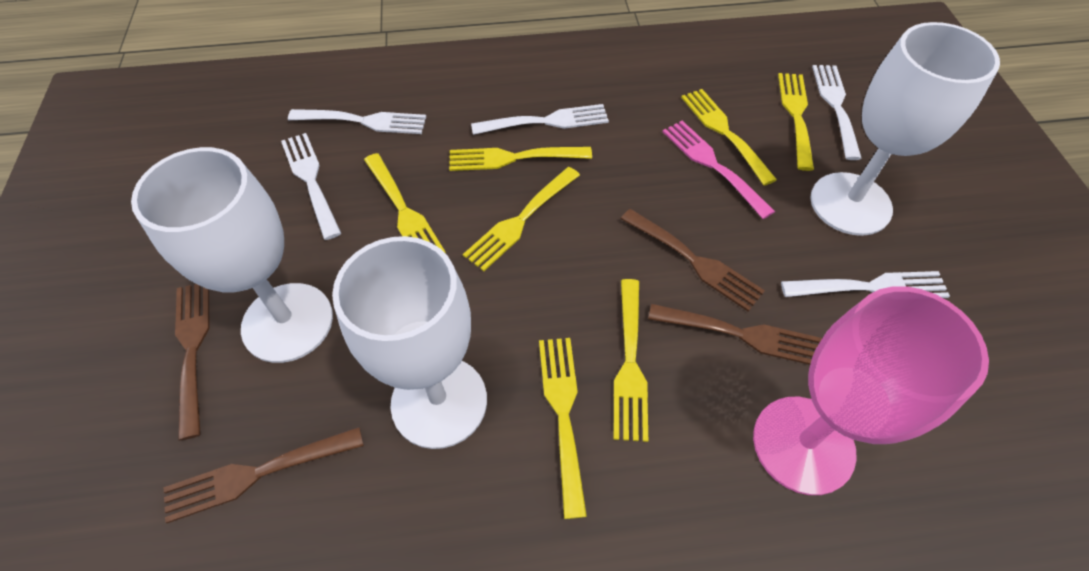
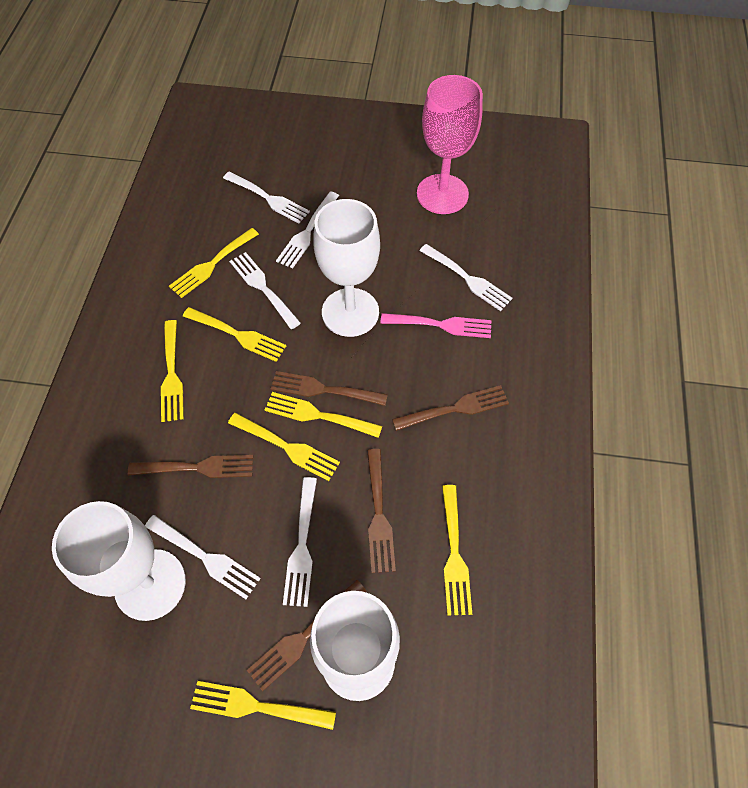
brown fork: 4 -> 5
white fork: 5 -> 6

